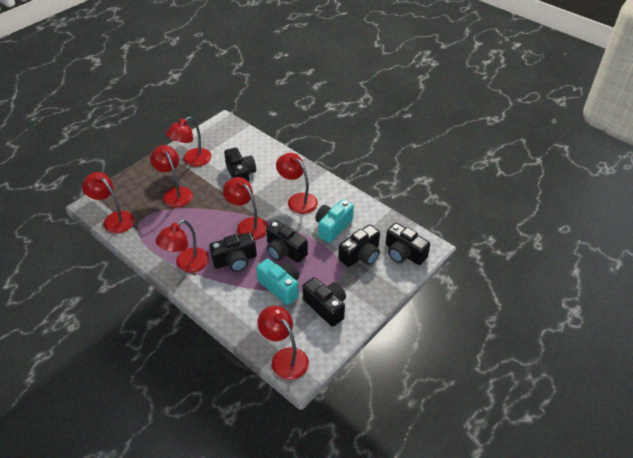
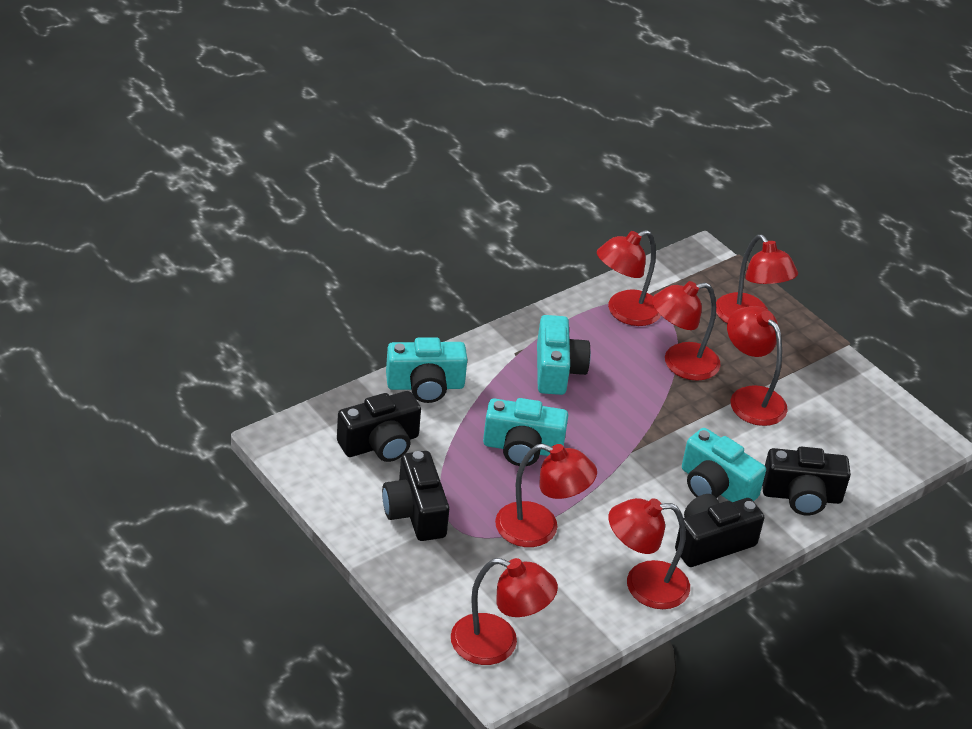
black camera: 6 -> 4
turquoise camera: 2 -> 4

